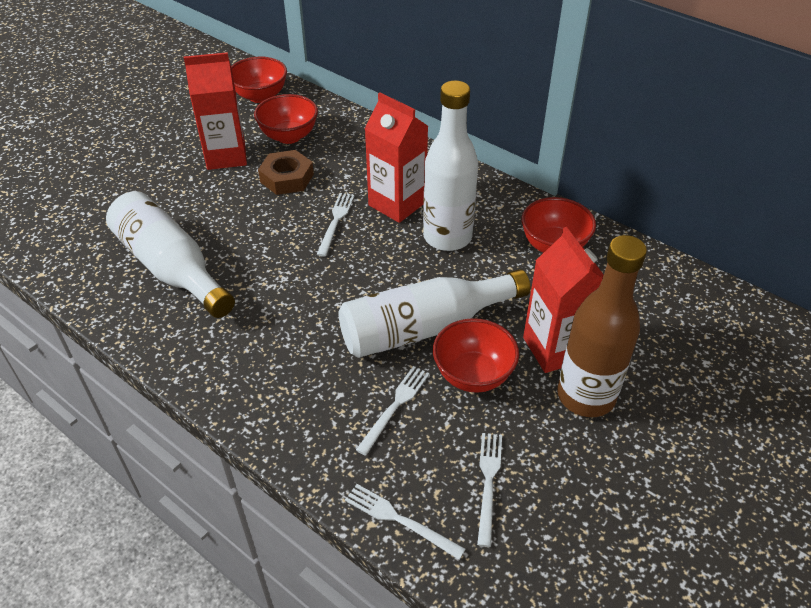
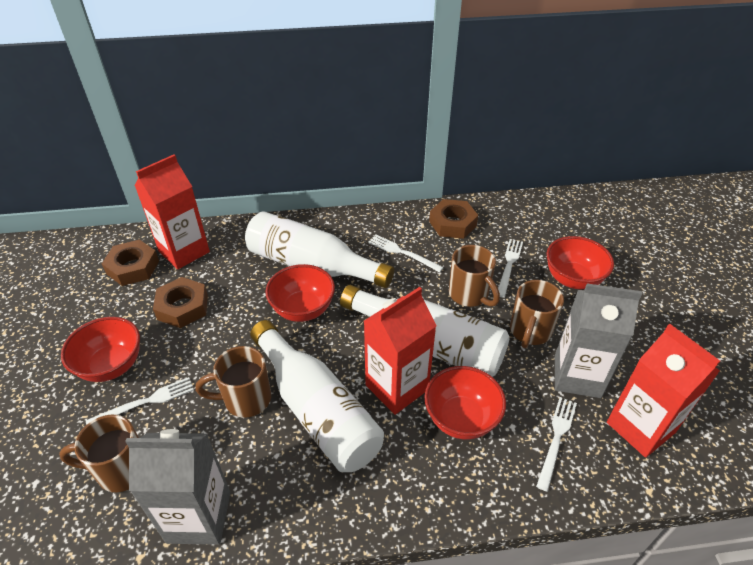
brown bottle: 1 -> 0
brown mug: 0 -> 4
brown nut: 1 -> 3
grey carton: 0 -> 2

